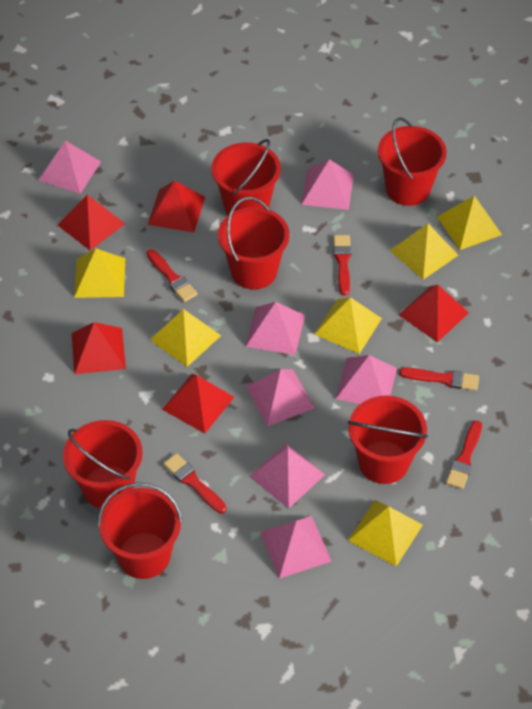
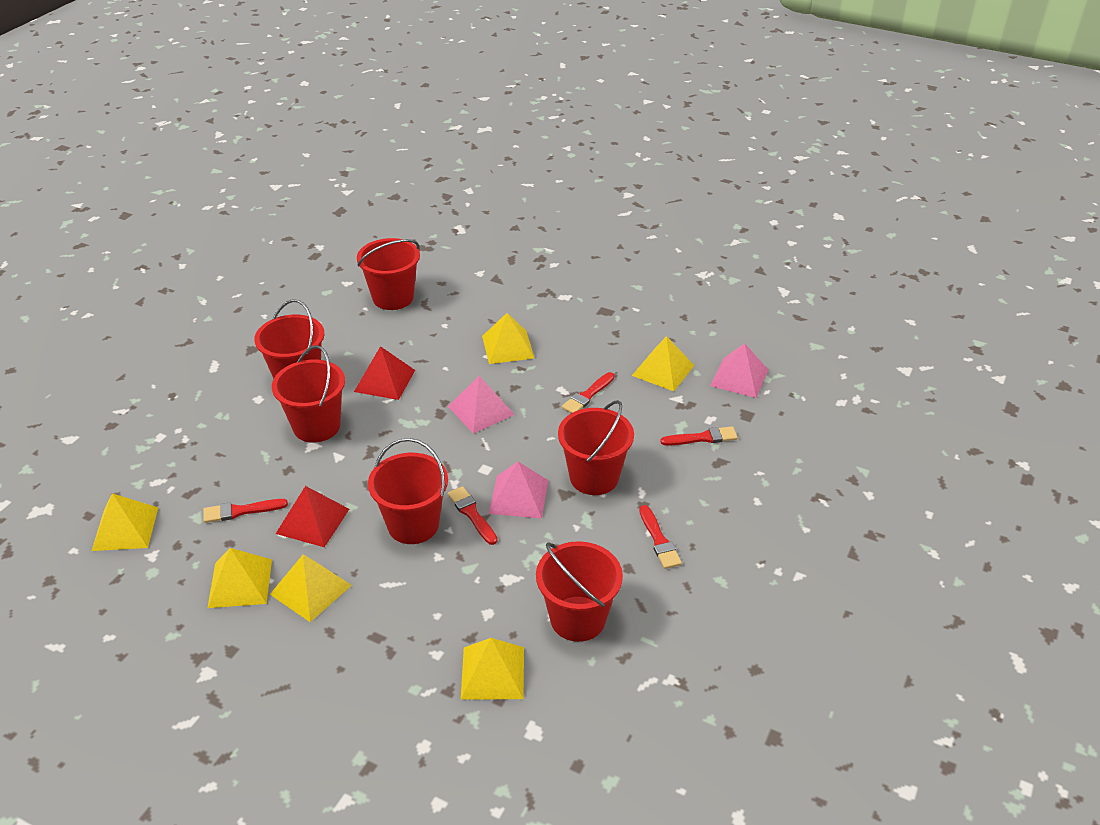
pink pyramid: 7 -> 3
red pyramid: 5 -> 2

